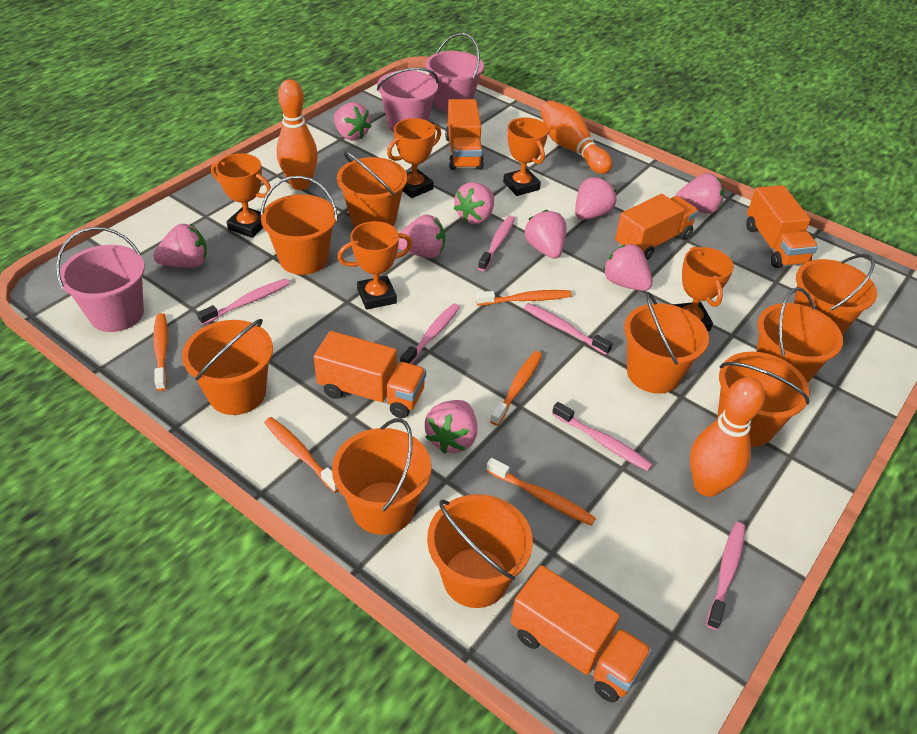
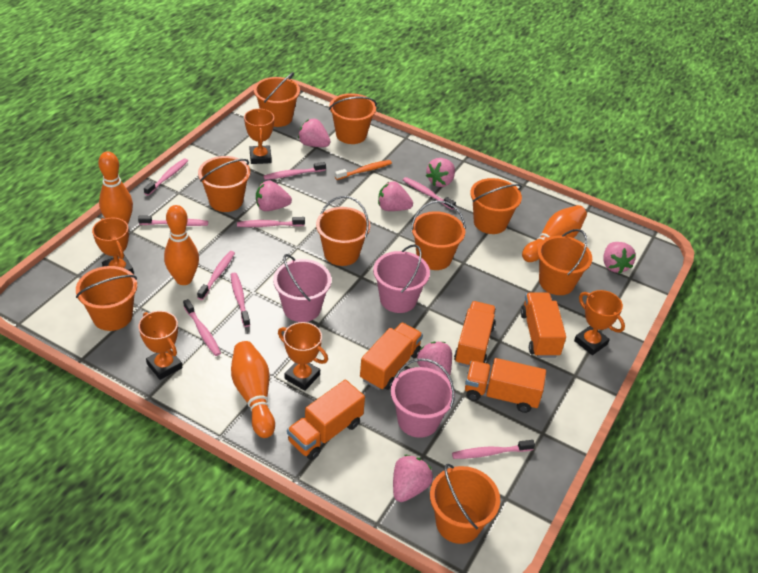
orange bowling pin: 3 -> 4
orange toothbrush: 5 -> 1
pink strawberry: 9 -> 7
pink toothbrush: 6 -> 9

